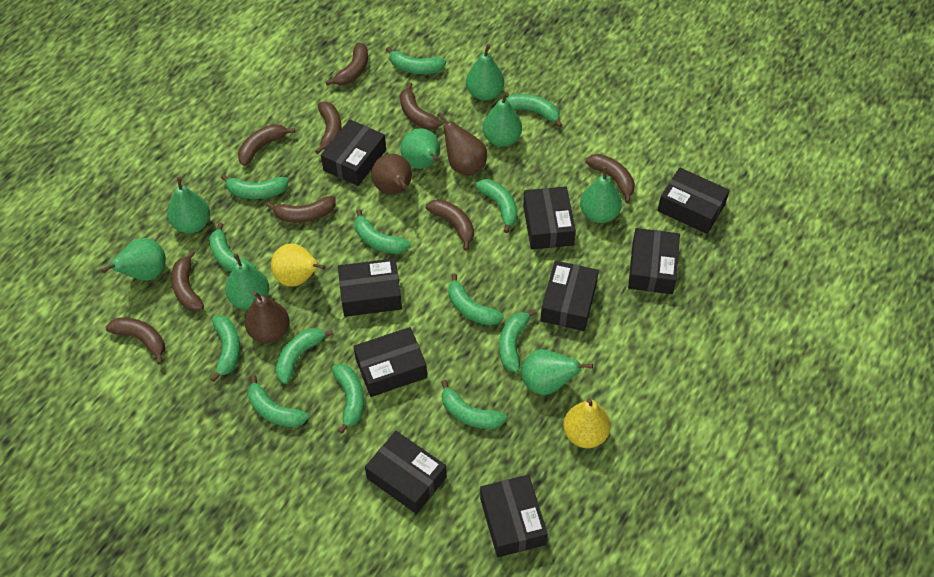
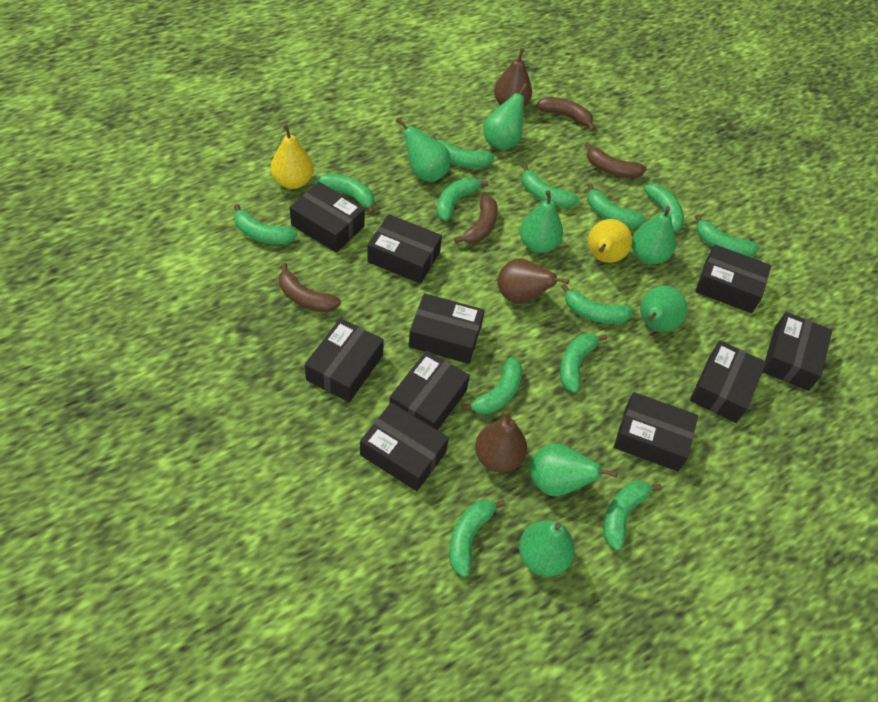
black box: 9 -> 10
brown banana: 9 -> 4
green pear: 8 -> 7

